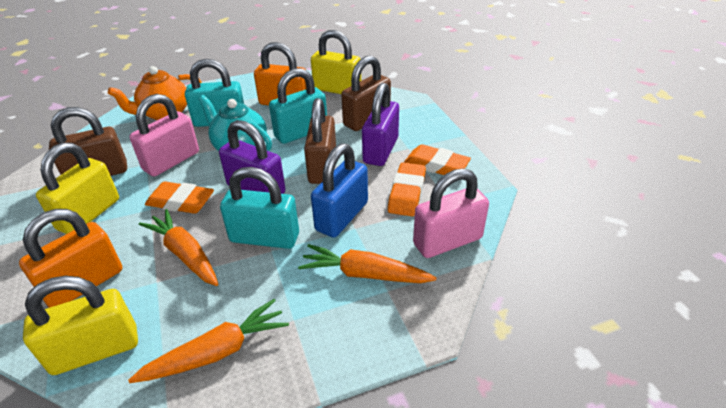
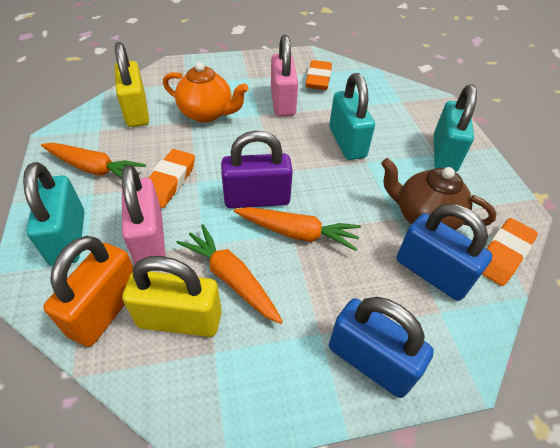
blue padlock: 1 -> 2
brown padlock: 3 -> 0
brown teapot: 0 -> 1
orange padlock: 2 -> 1
purple padlock: 2 -> 1
turquoise teapot: 1 -> 0
yellow padlock: 3 -> 2

